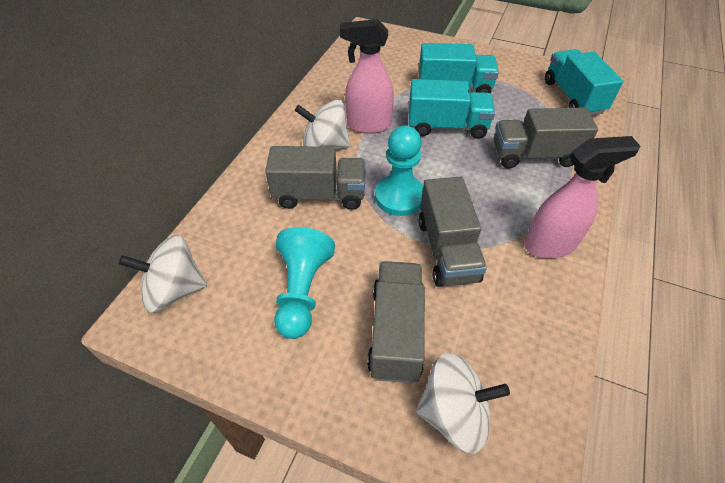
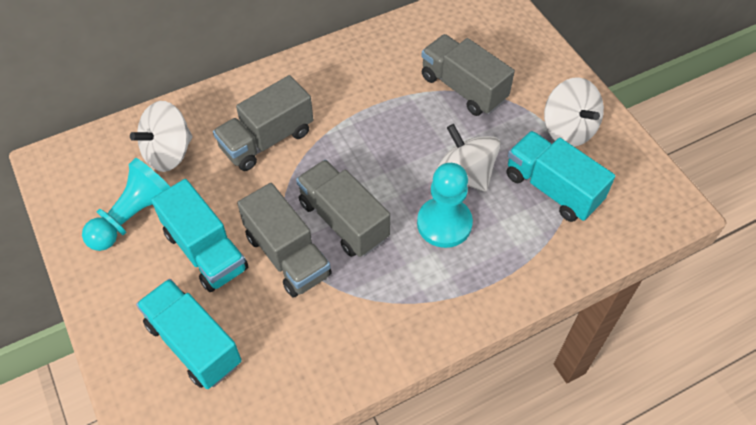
pink spray bottle: 2 -> 0

